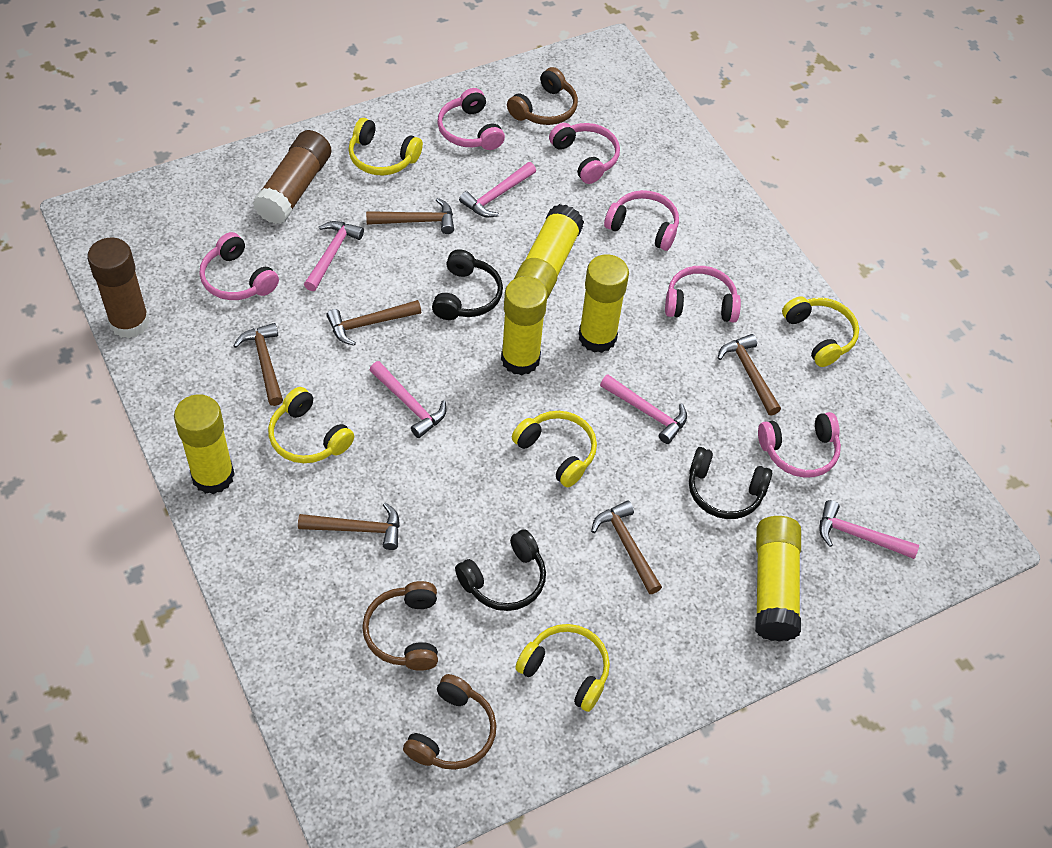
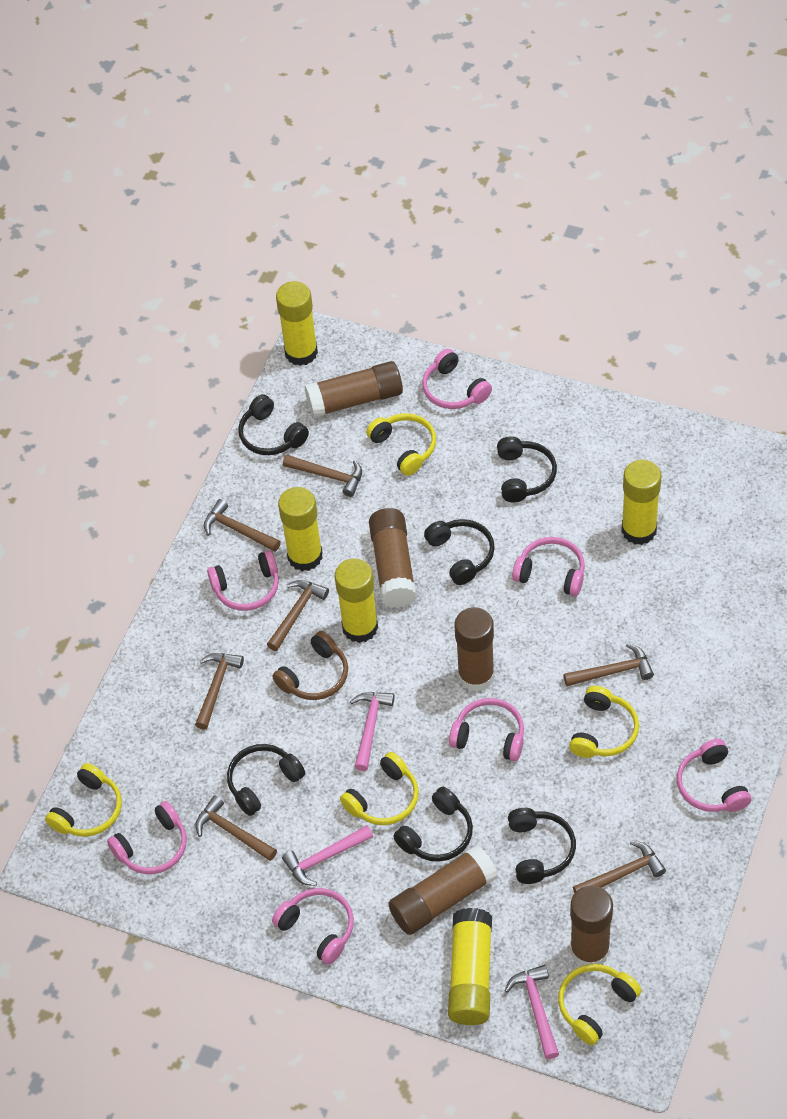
black headphones: 3 -> 6
brown glue stick: 2 -> 5
brown hammer: 6 -> 7
brown headphones: 3 -> 1
pink hammer: 5 -> 3
pink headphones: 6 -> 7

